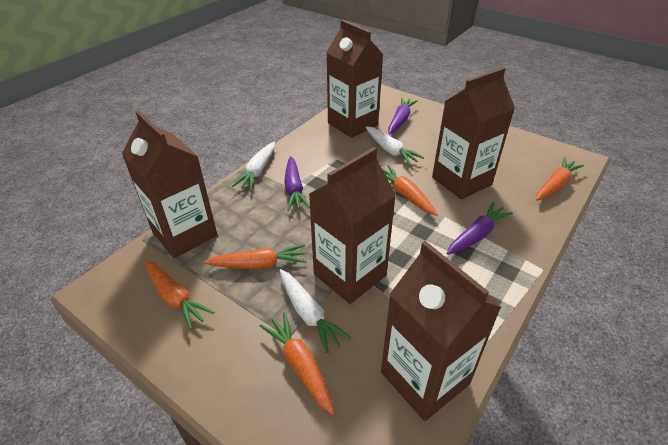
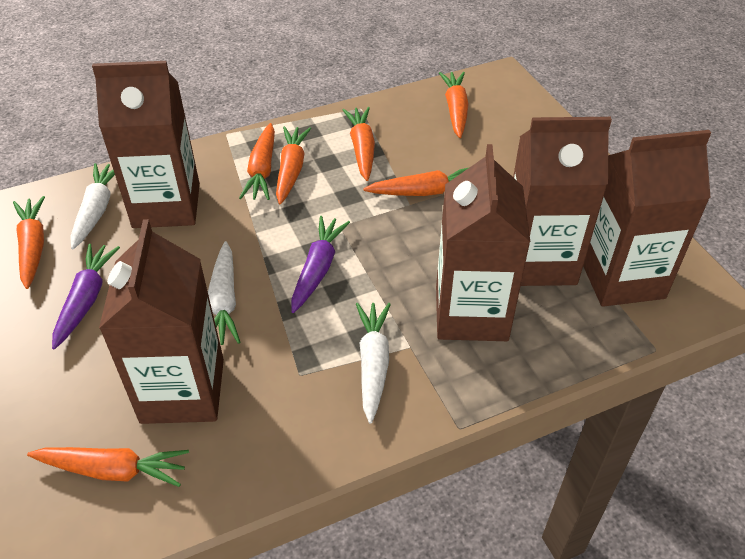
orange carrot: 5 -> 7
purple carrot: 3 -> 2

